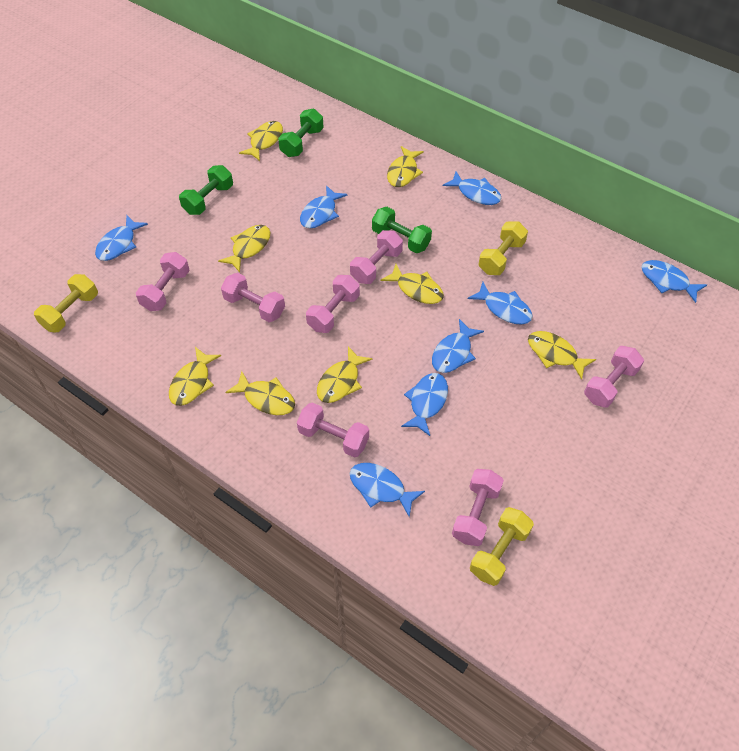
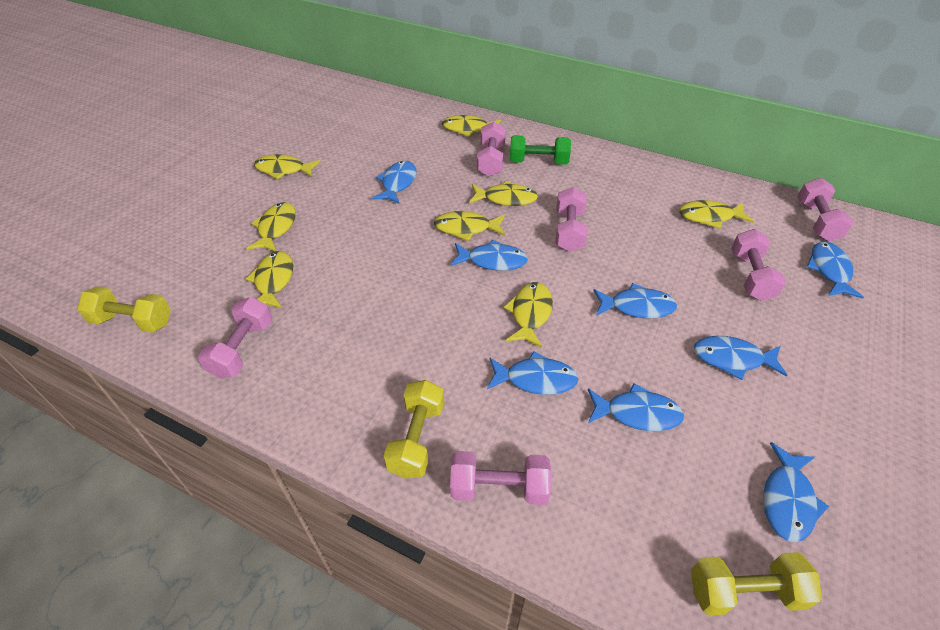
green dumbbell: 3 -> 1
pink dumbbell: 7 -> 6

